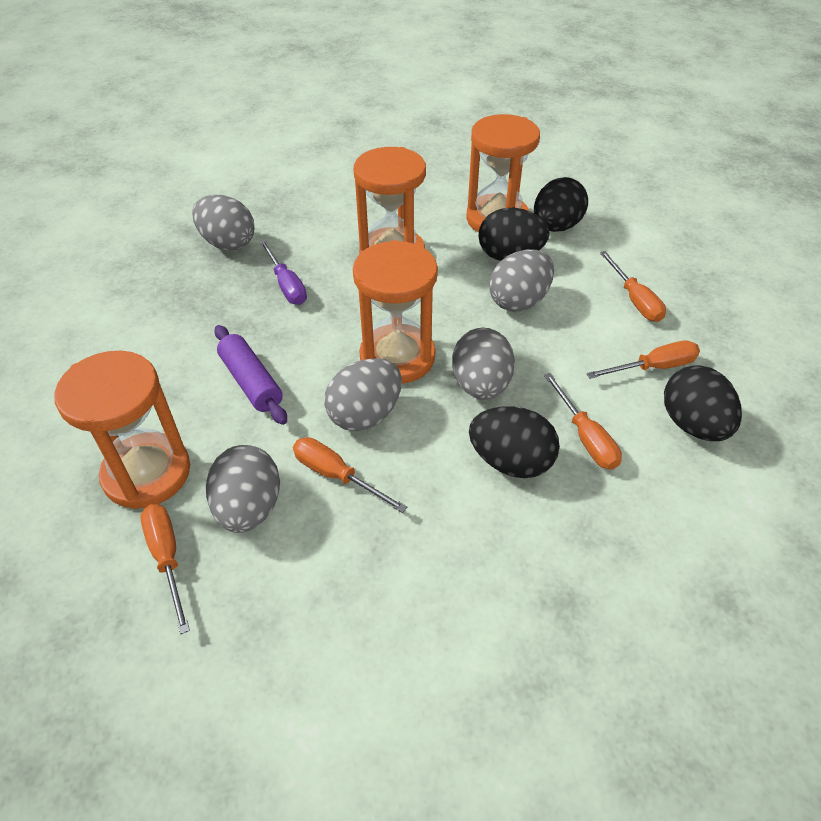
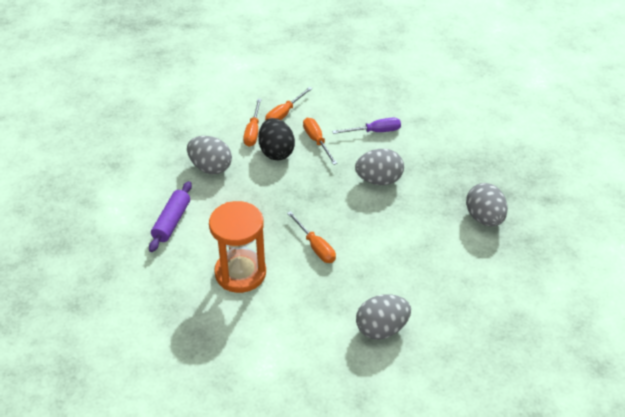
black egg: 4 -> 1
grey egg: 5 -> 4
orange hourglass: 4 -> 1
orange screwdriver: 5 -> 4

